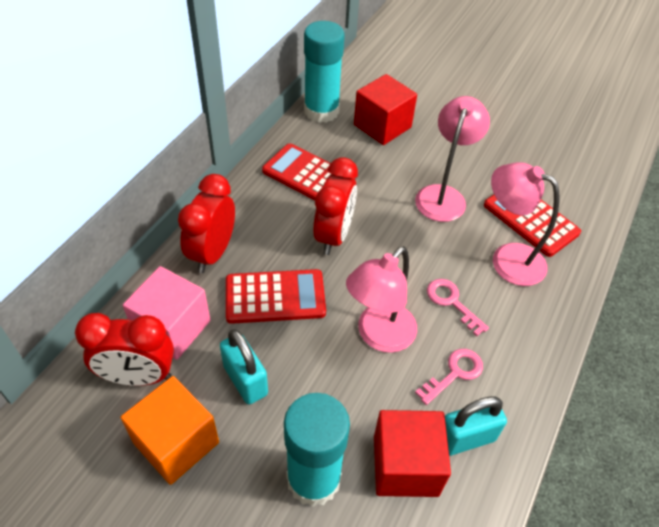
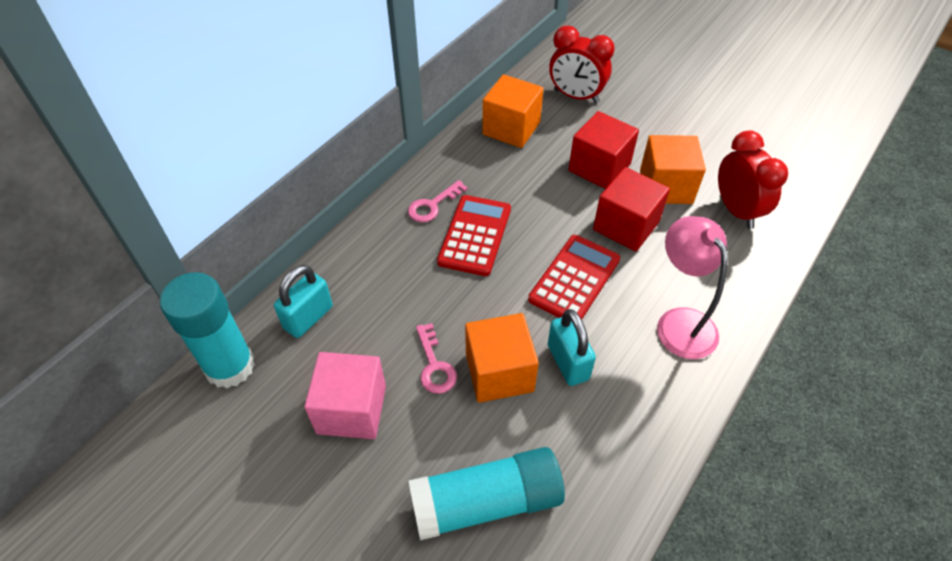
orange cube: 1 -> 3
pink lamp: 3 -> 1
red calculator: 3 -> 2
red clock: 3 -> 2

